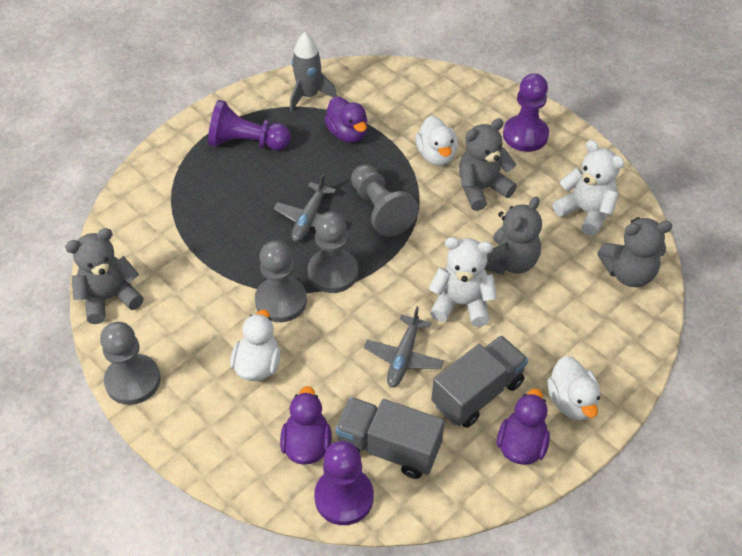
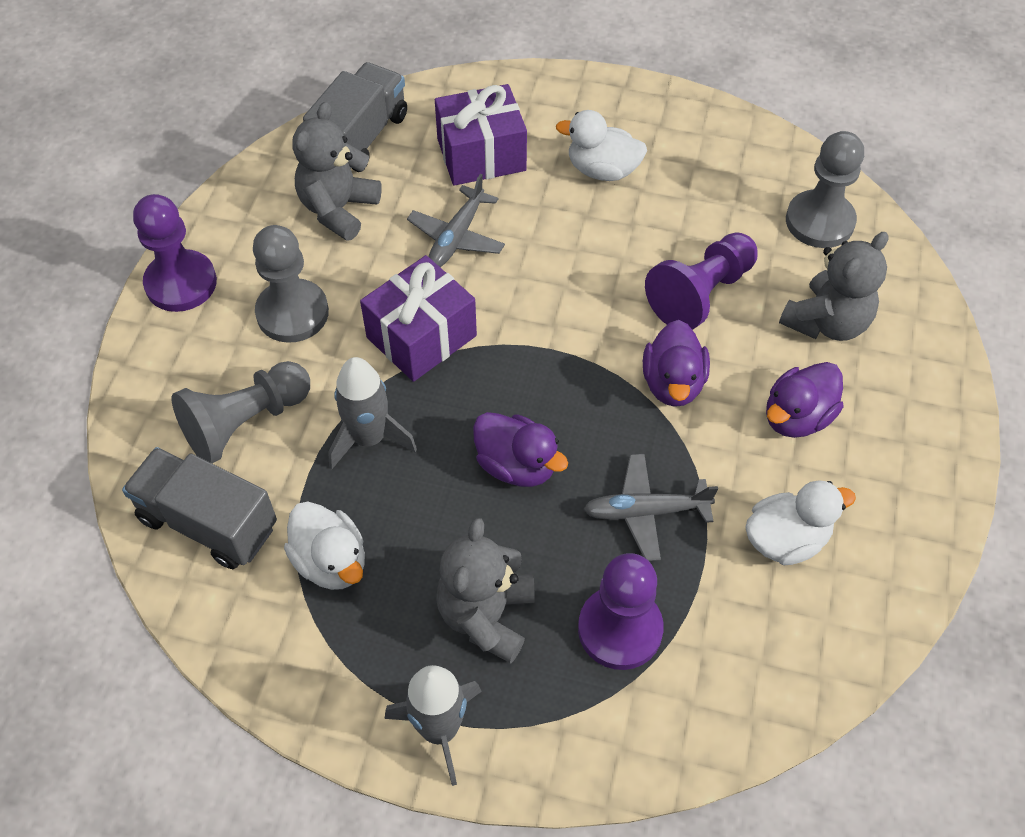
grey pawn: 4 -> 3
grey rocket: 1 -> 2
grey teddy bear: 4 -> 3
purple gift: 0 -> 2
white teddy bear: 2 -> 0

